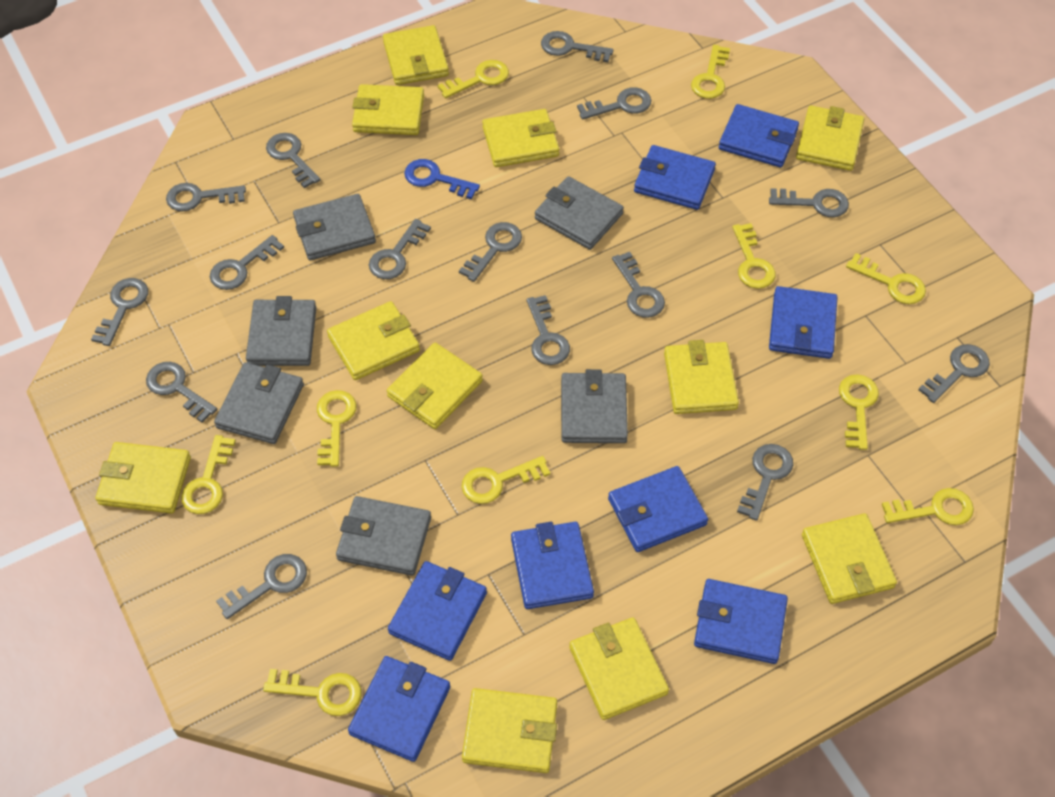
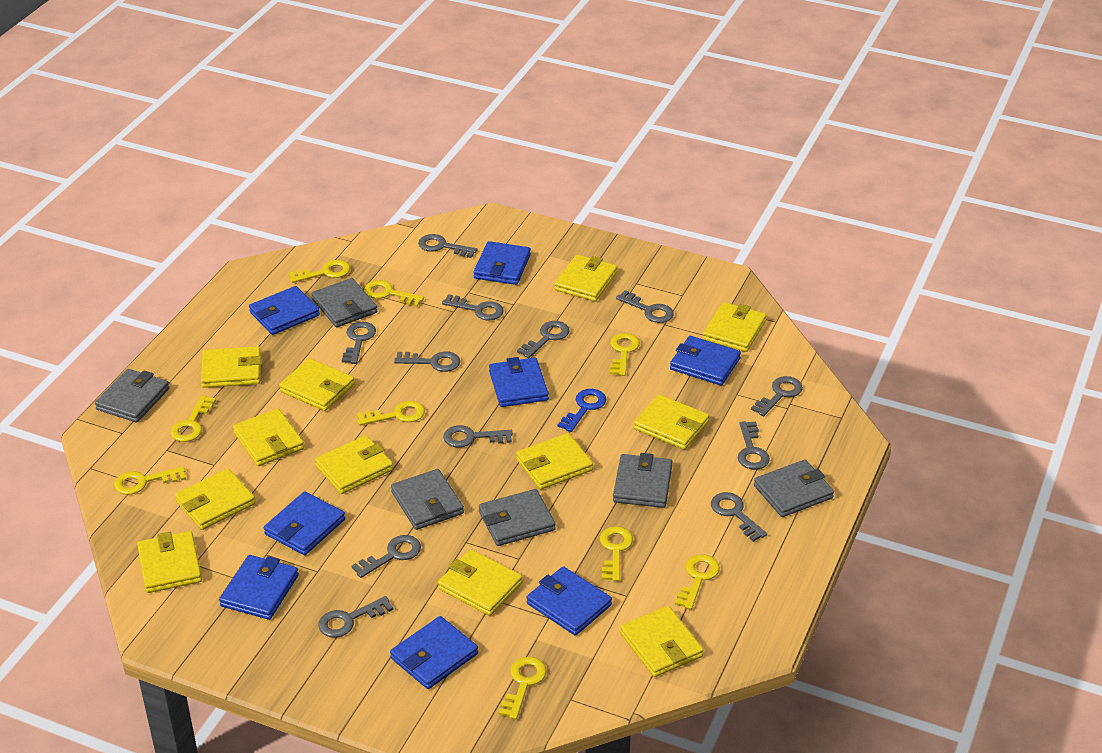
grey key: 15 -> 12
yellow key: 10 -> 9
yellow wallet: 11 -> 12

